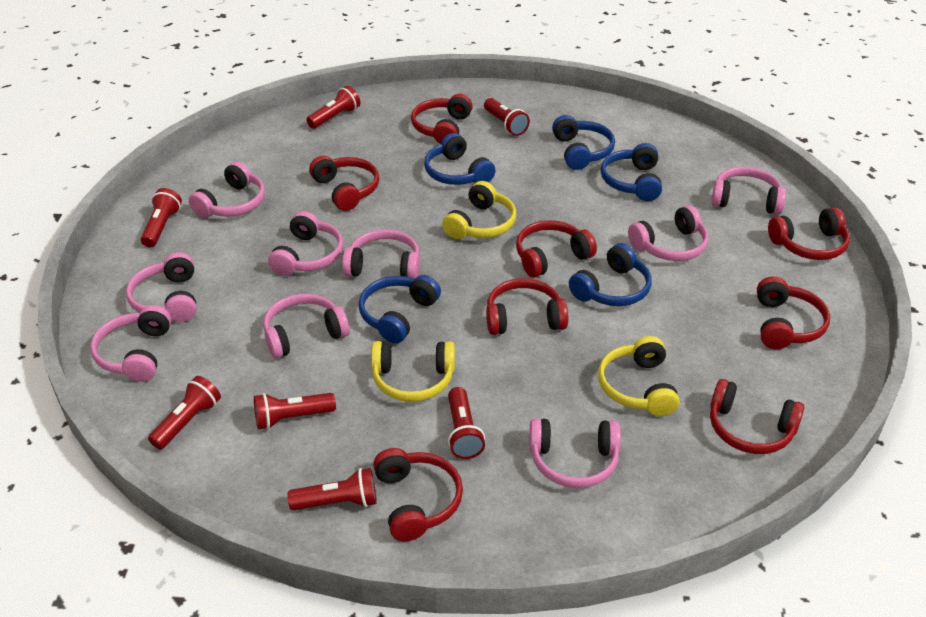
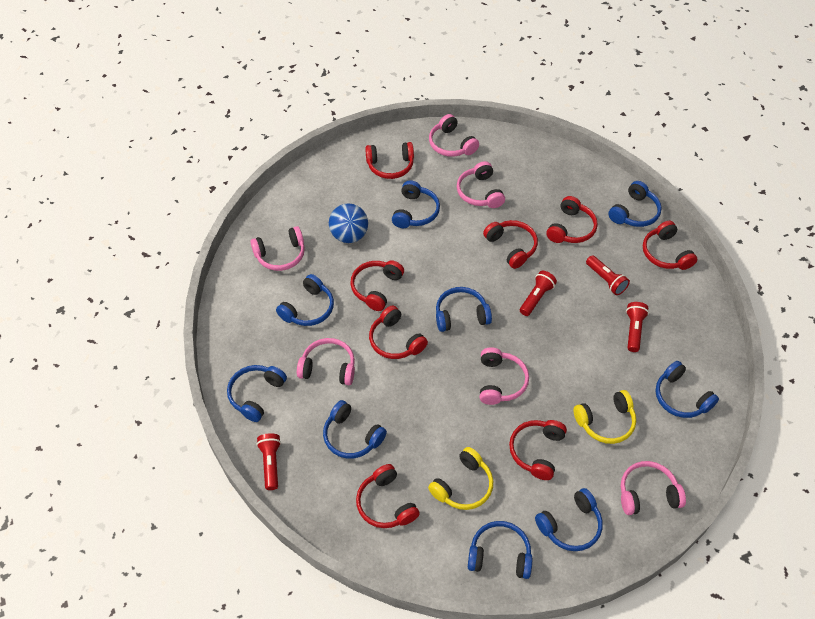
blue ball: 0 -> 1
blue headphones: 5 -> 9
pink headphones: 9 -> 6
red flashlight: 7 -> 4
yellow headphones: 3 -> 2

